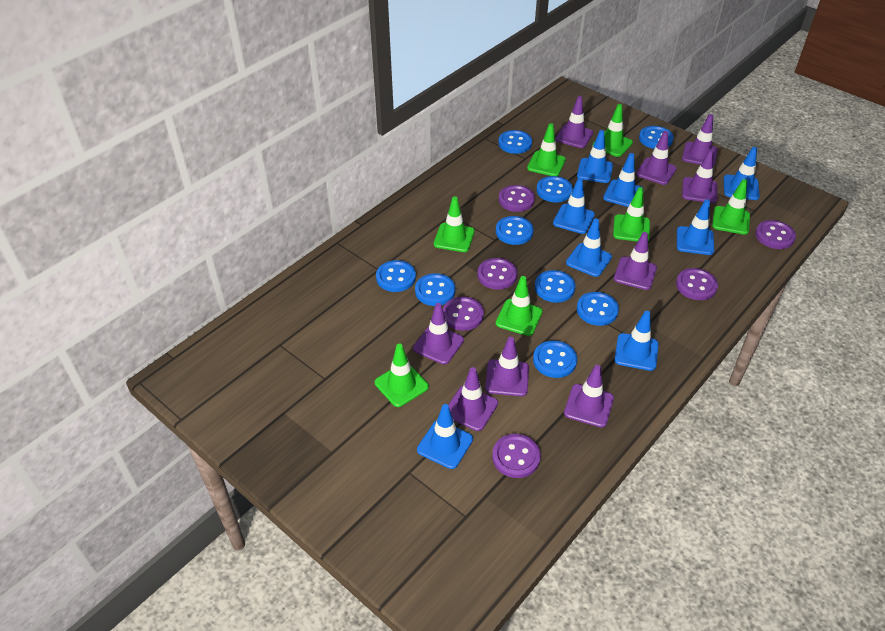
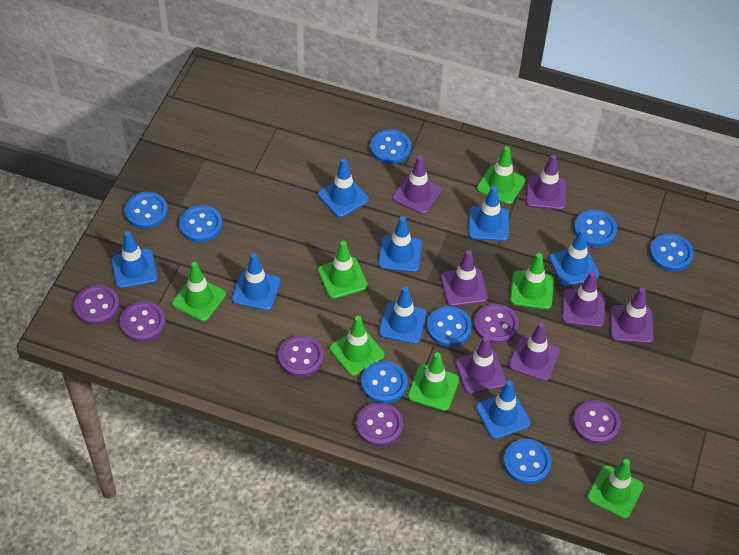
blue button: 9 -> 8
purple traffic cone: 9 -> 7

